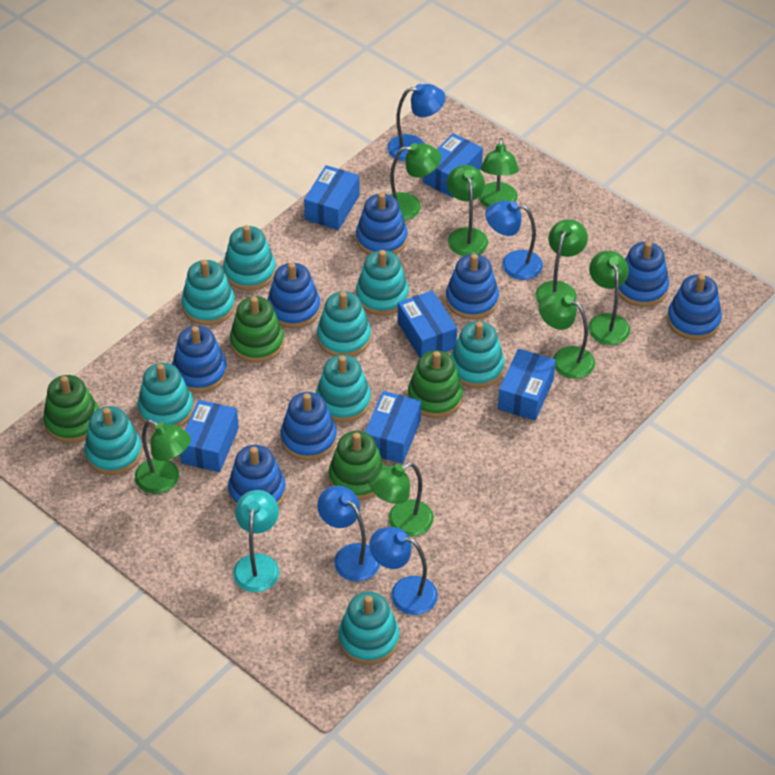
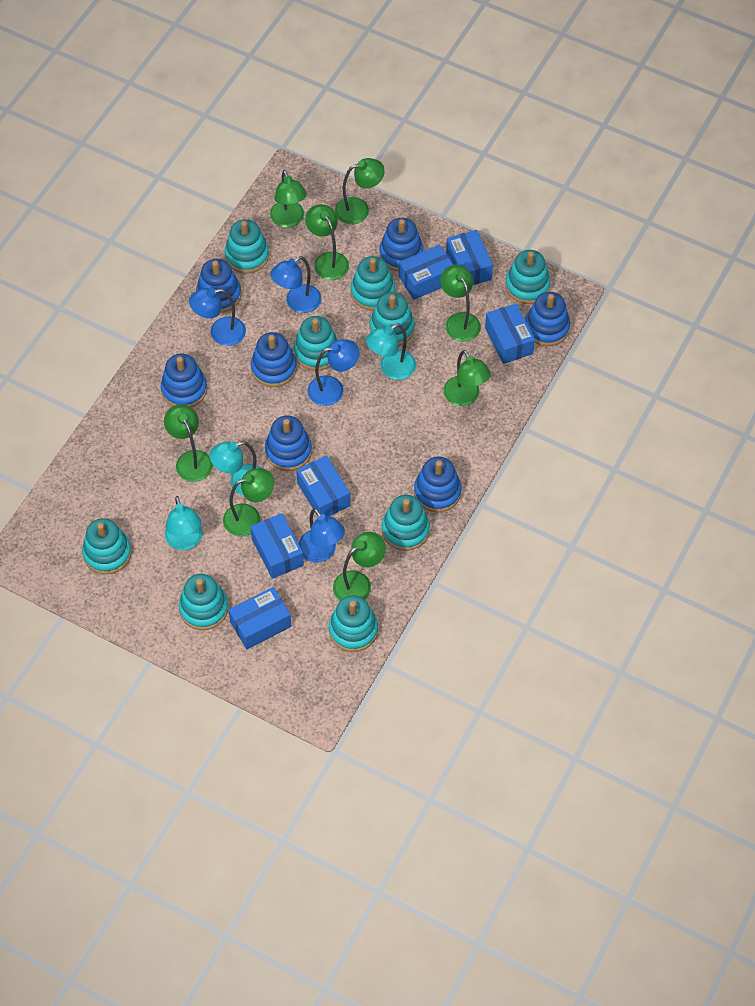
blue stacking toy: 8 -> 7
green stacking toy: 4 -> 0
turquoise lamp: 1 -> 3

